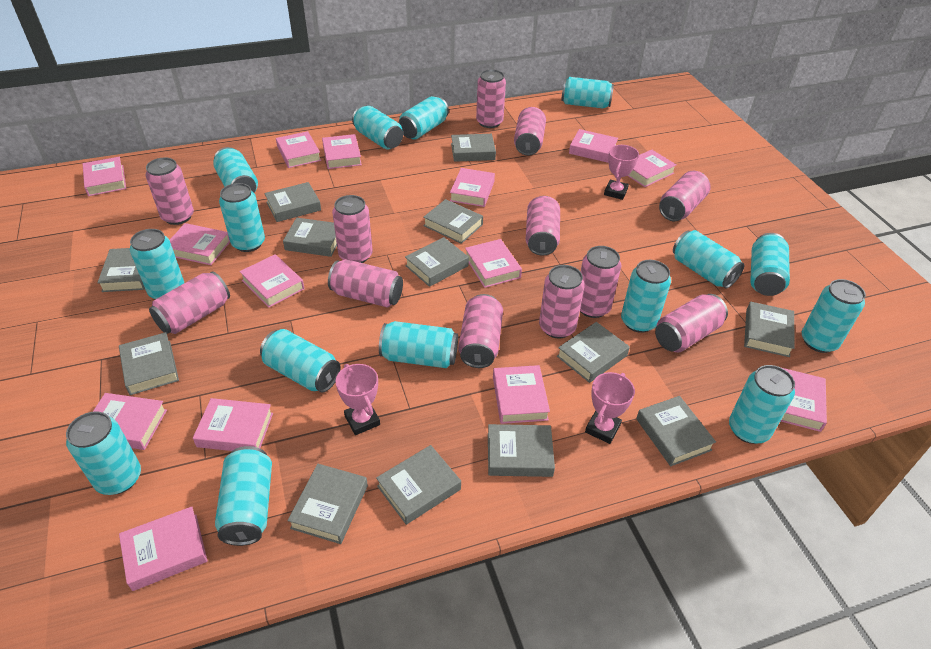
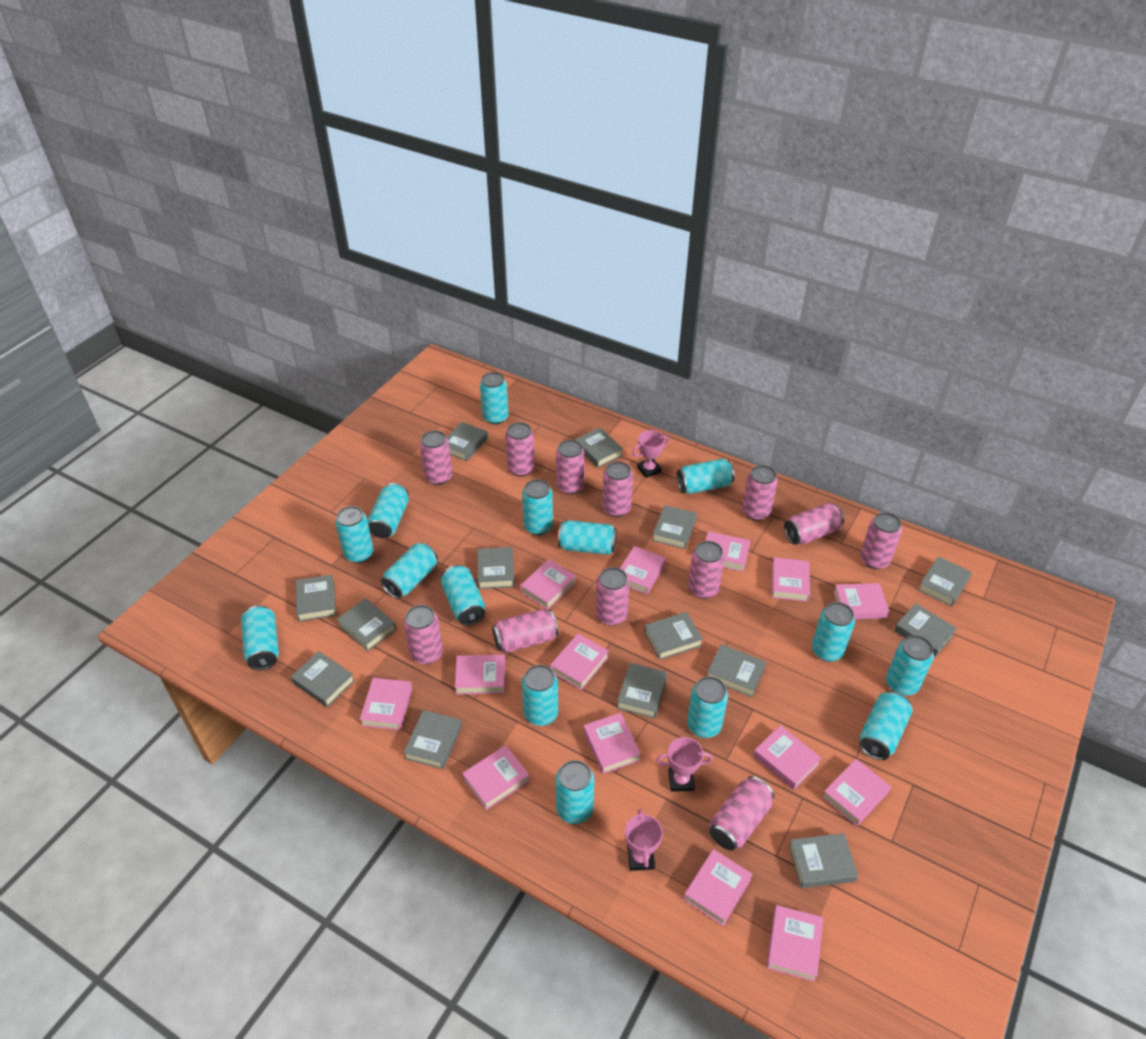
grey book: 13 -> 14

